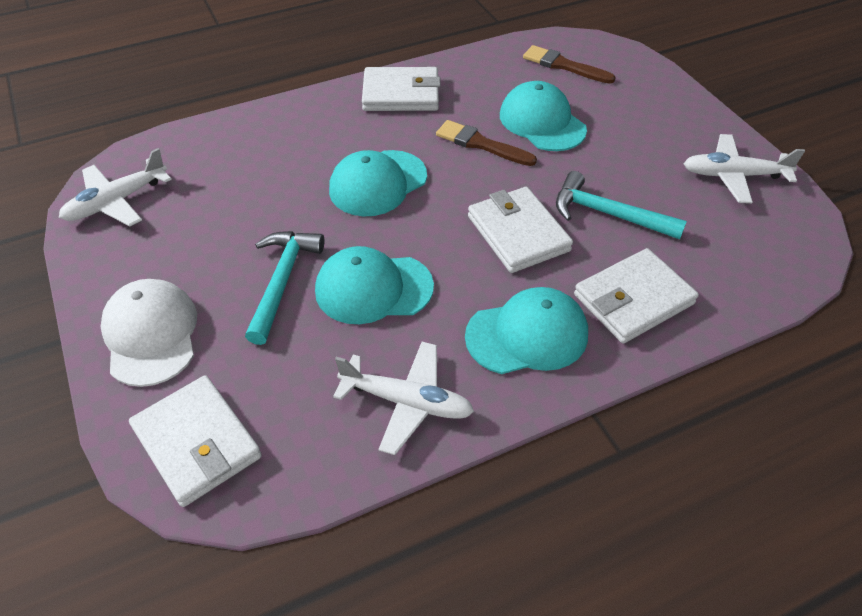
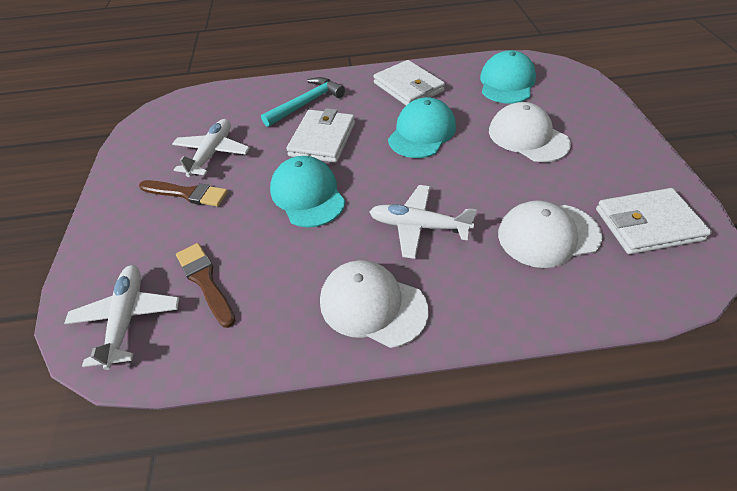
turquoise cap: 4 -> 3
turquoise hammer: 2 -> 1
white cap: 1 -> 3
white wallet: 4 -> 3

